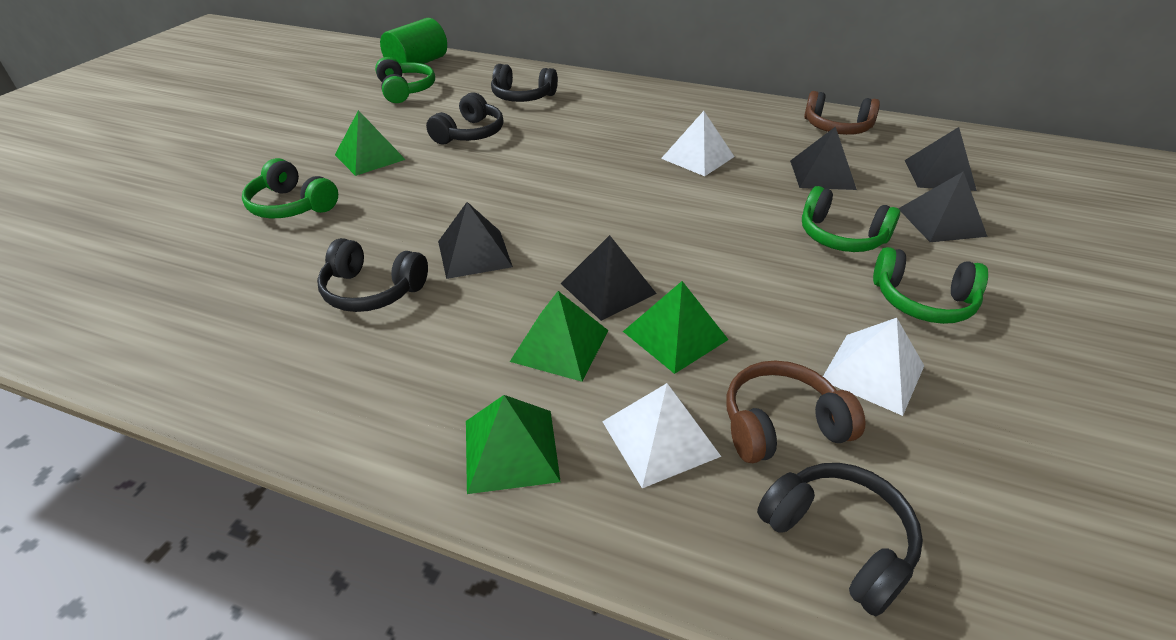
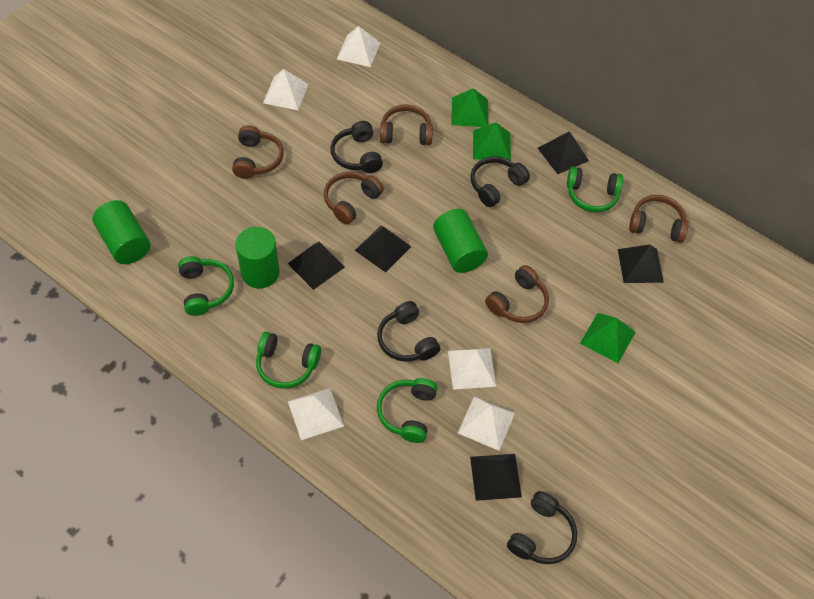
brown headphones: 2 -> 5
green cylinder: 1 -> 3
green pyramid: 4 -> 3
white pyramid: 3 -> 5

